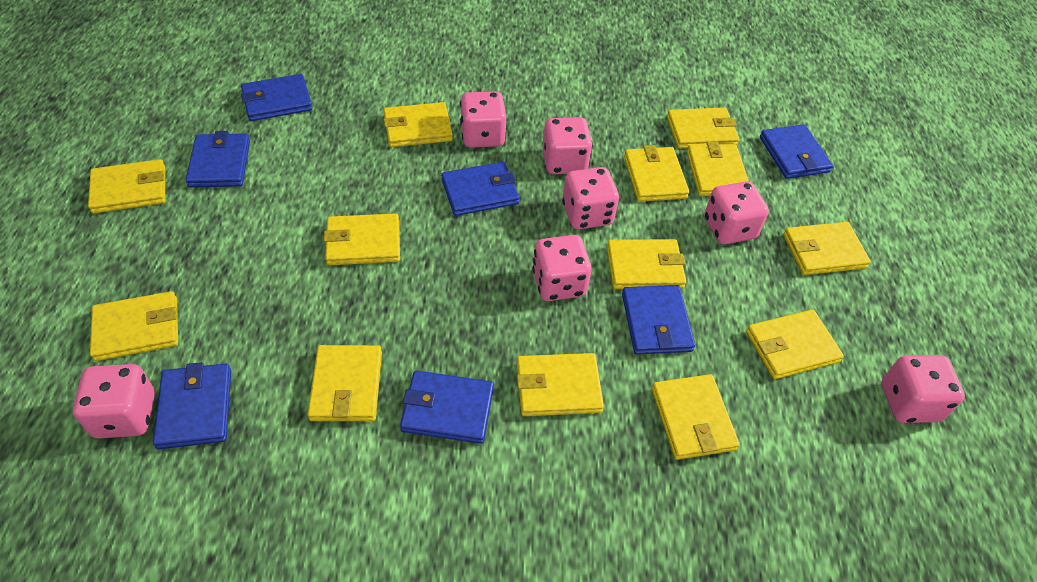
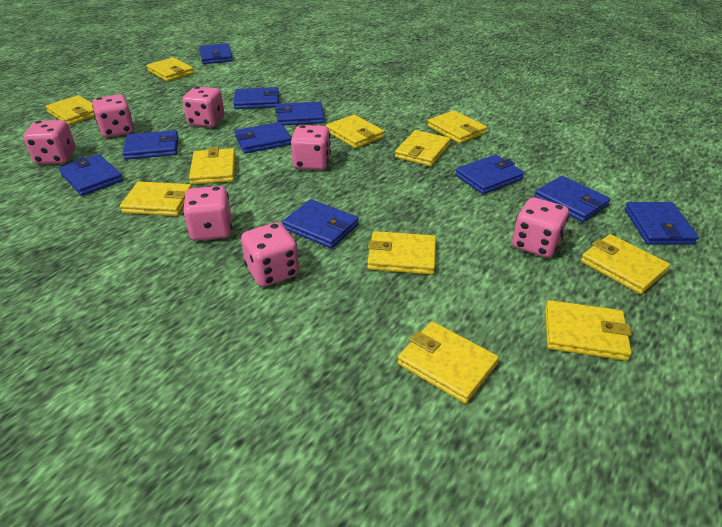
blue wallet: 7 -> 10
yellow wallet: 13 -> 11

